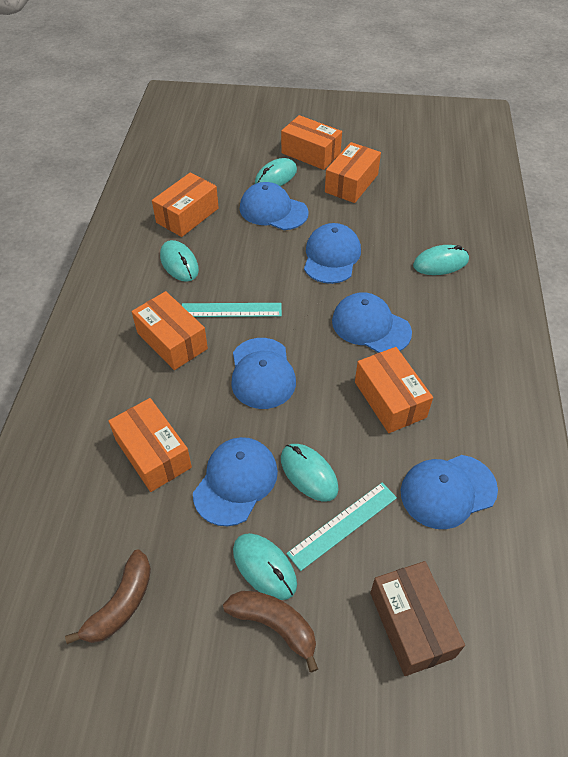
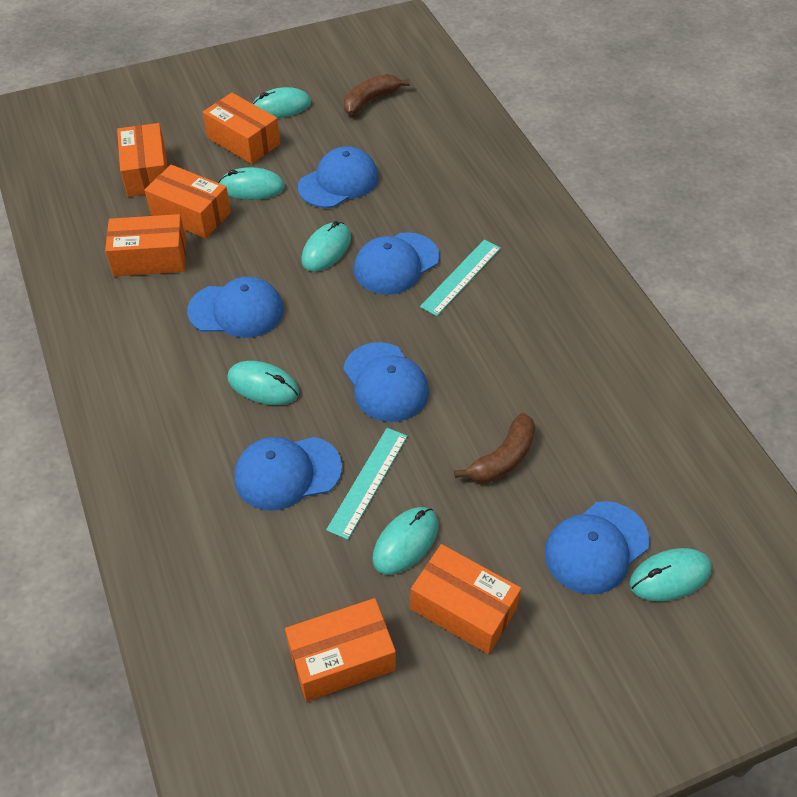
brown box: 1 -> 0
turquoise mouse: 5 -> 6

